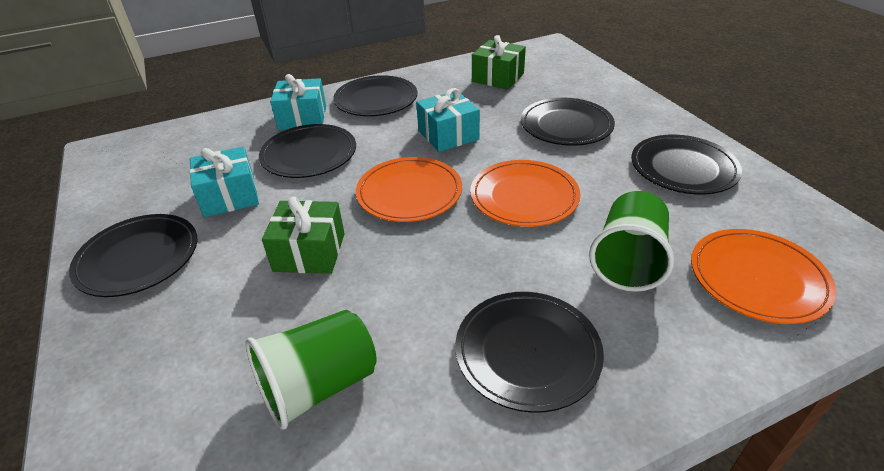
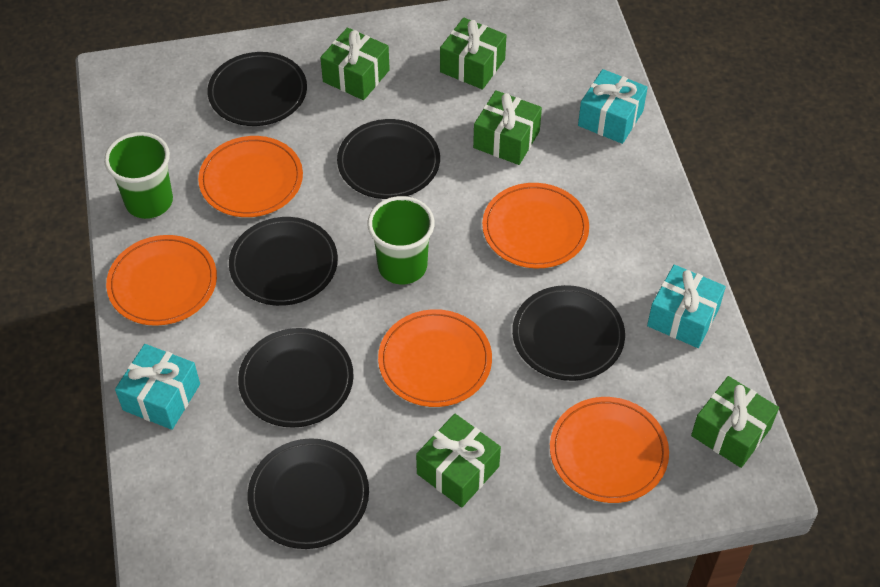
green gift: 2 -> 5
orange plate: 3 -> 5

